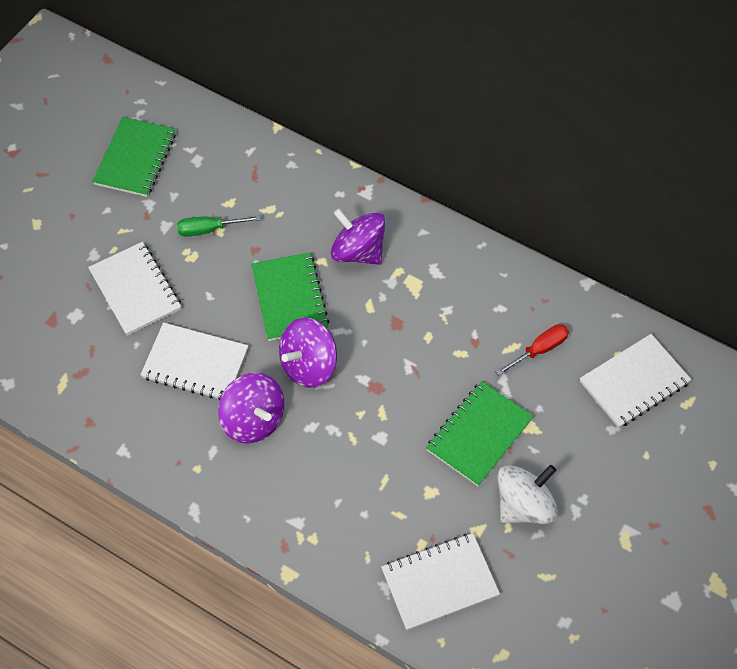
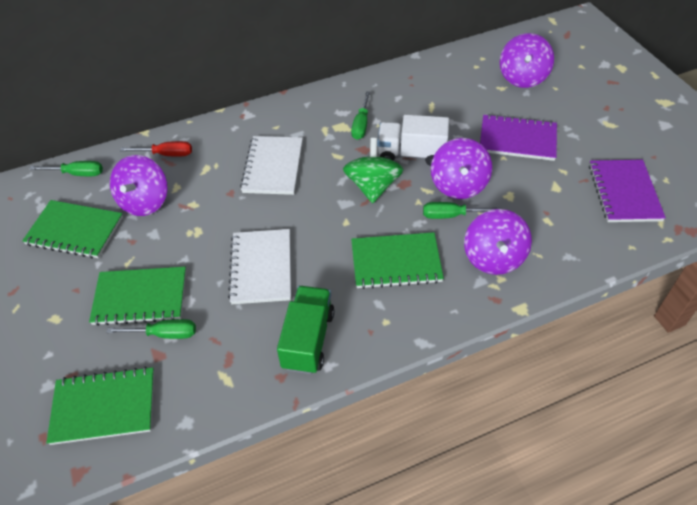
green notebook: 3 -> 4
green screwdriver: 1 -> 4
green spinning top: 0 -> 1
green truck: 0 -> 1
purple notebook: 0 -> 2
purple spinning top: 3 -> 4
white notebook: 4 -> 2
white spinning top: 1 -> 0
white truck: 0 -> 1

